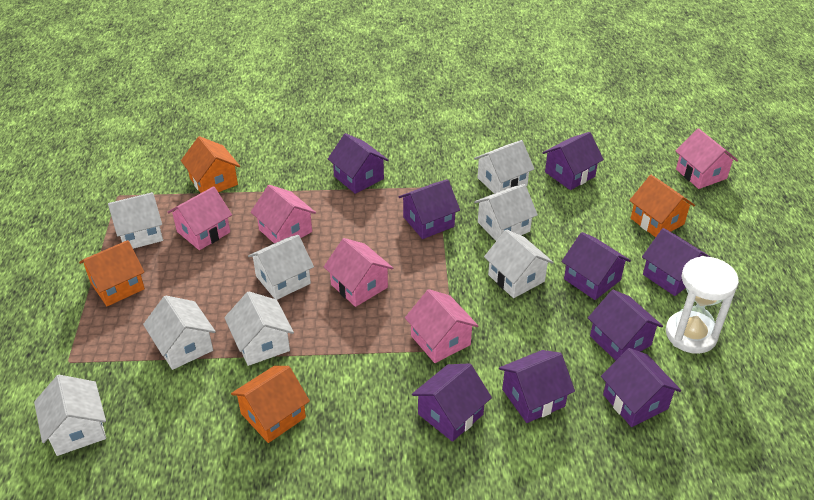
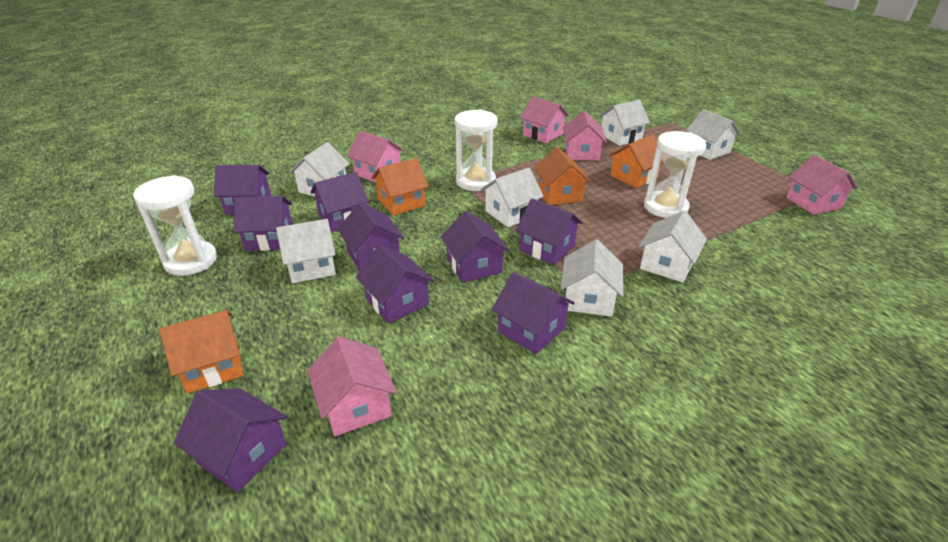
white hourglass: 1 -> 3
white house: 8 -> 7

